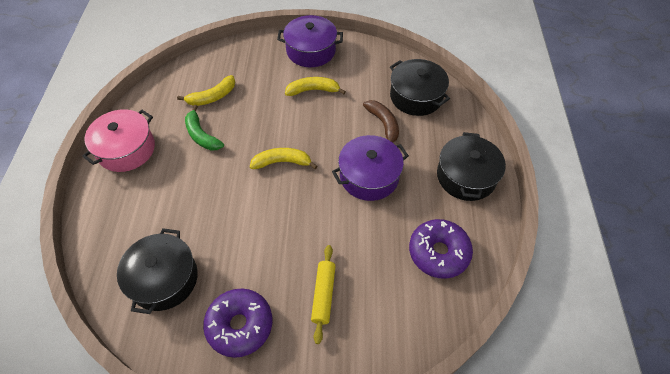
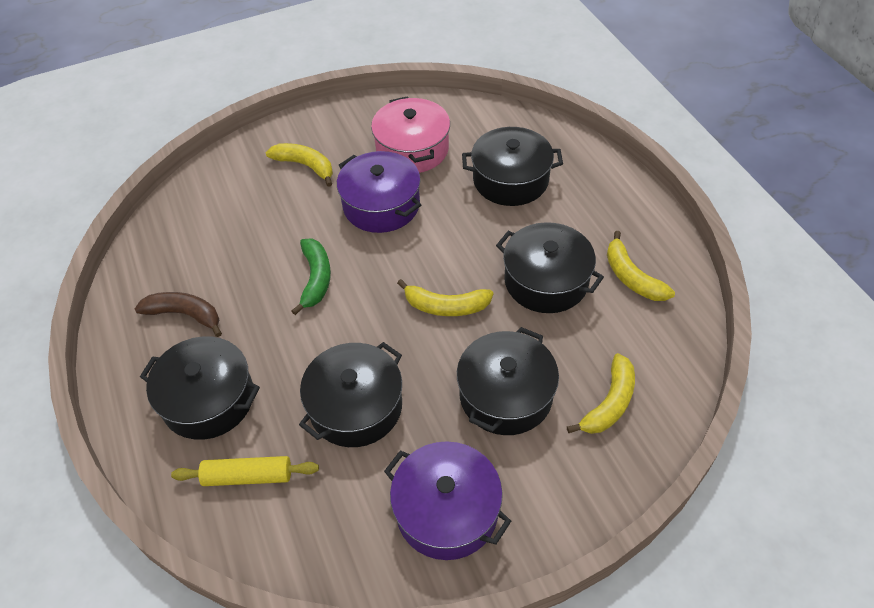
black pot: 3 -> 5
purple donut: 2 -> 0
yellow banana: 3 -> 4

